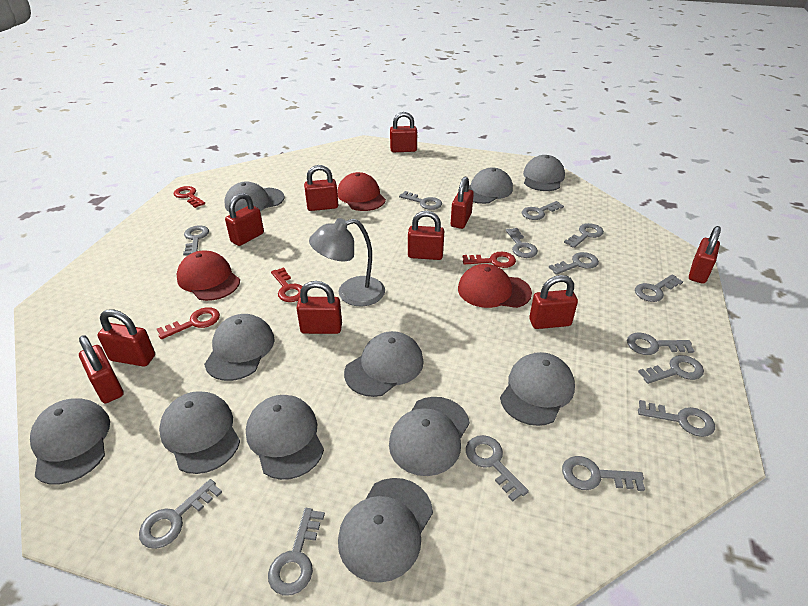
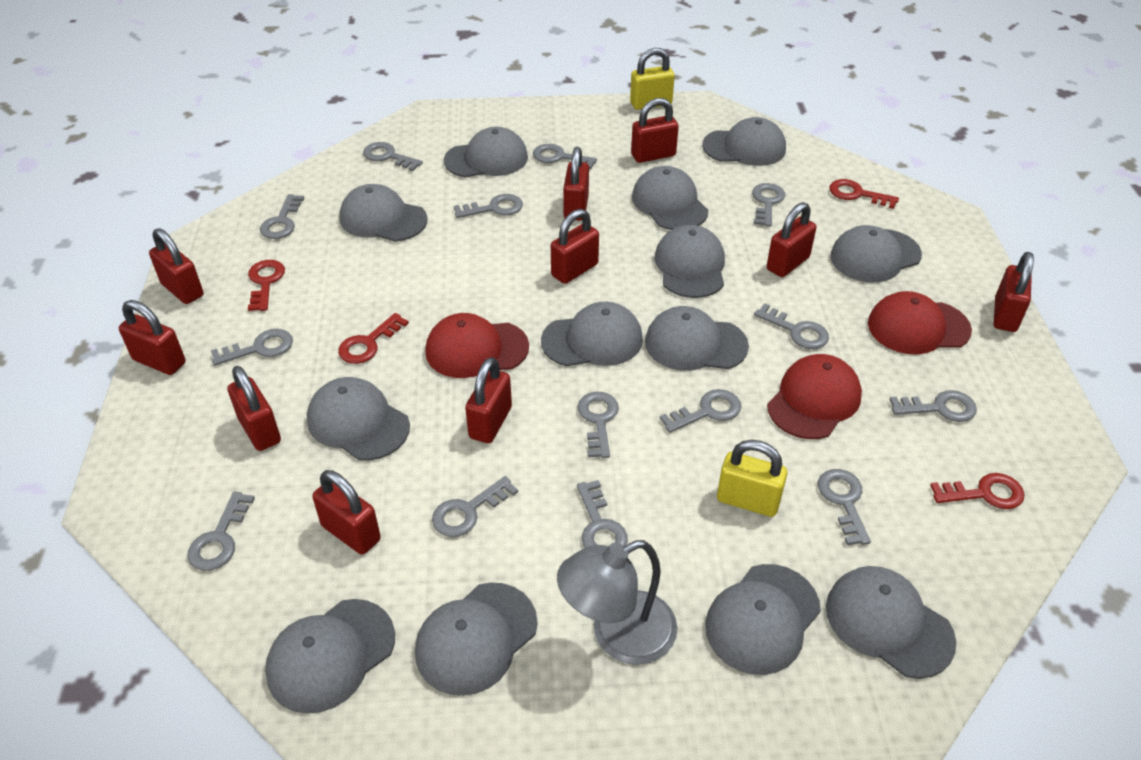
grey cap: 11 -> 13
yellow padlock: 0 -> 2

